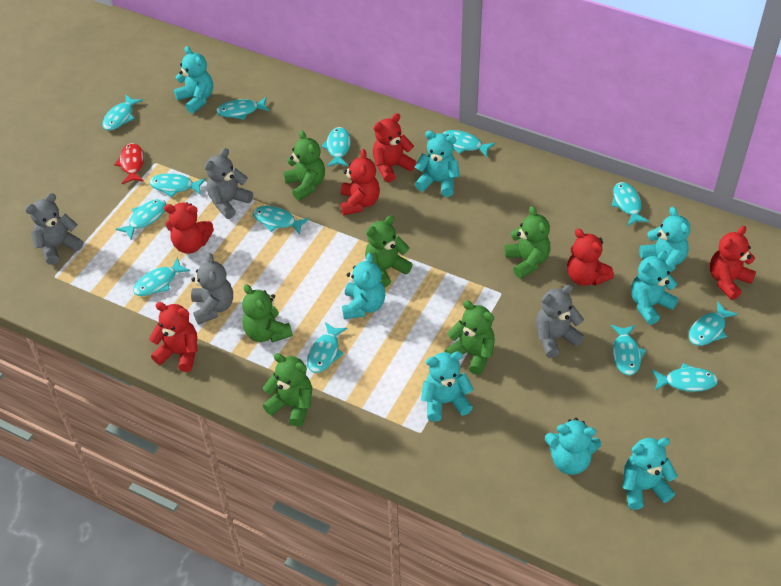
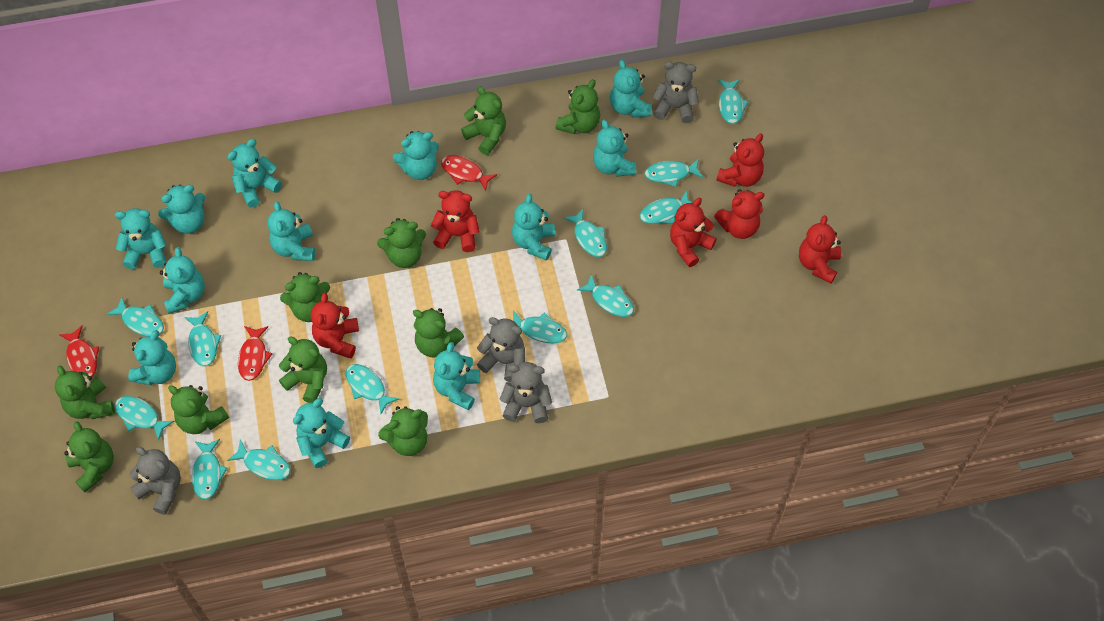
green teddy bear: 6 -> 10
red fish: 1 -> 3
turquoise fish: 13 -> 12
turquoise teddy bear: 8 -> 12

